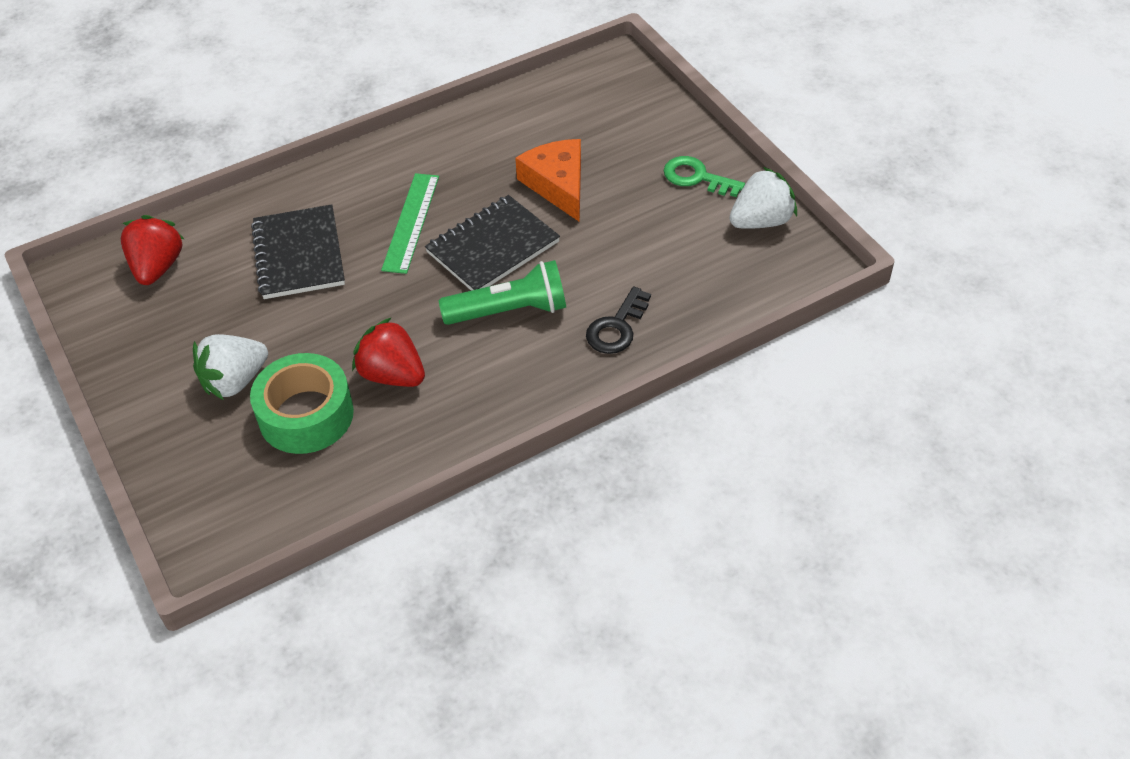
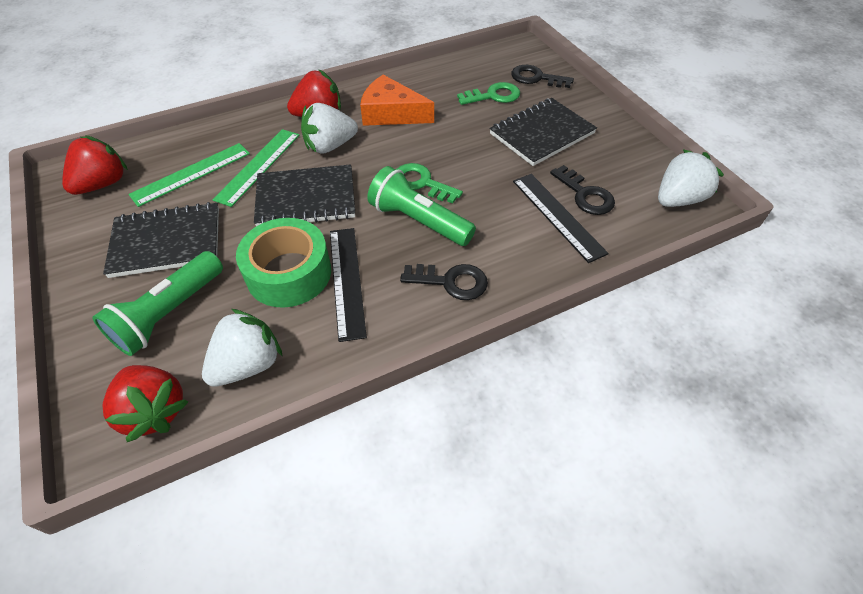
black key: 1 -> 3
black notebook: 2 -> 3
black ruler: 0 -> 2
green flashlight: 1 -> 2
green key: 1 -> 2
green ruler: 1 -> 2
red strawberry: 2 -> 3
white strawberry: 2 -> 3

